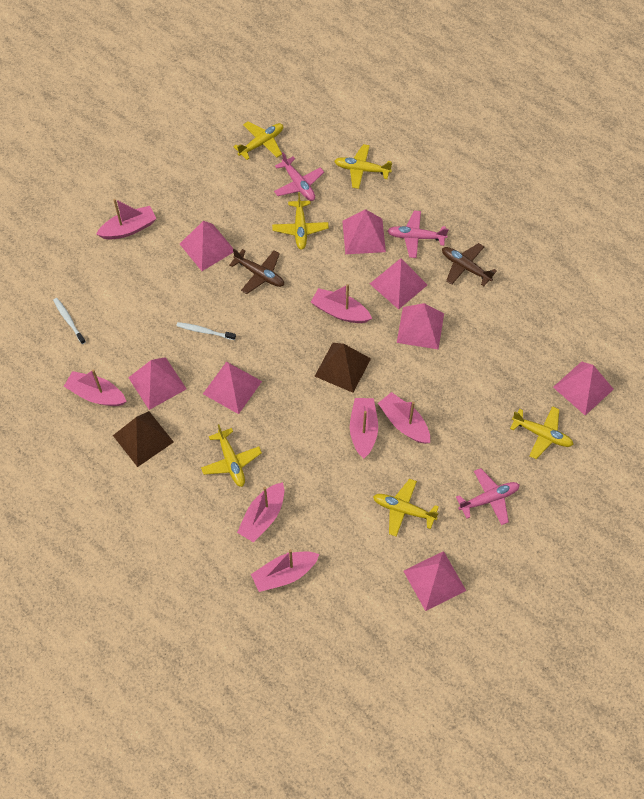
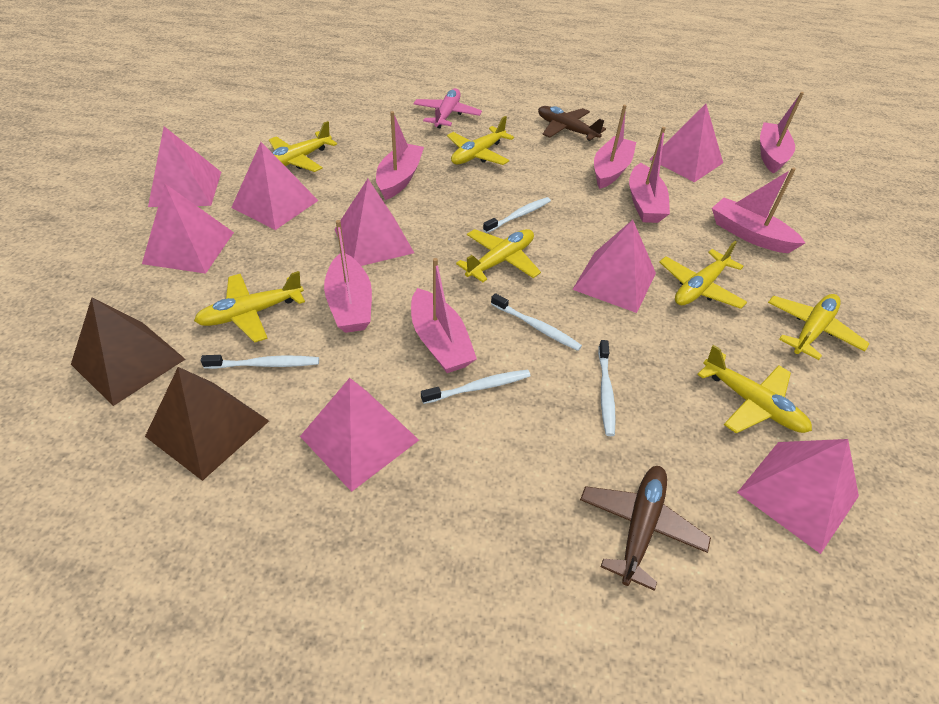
pink plane: 3 -> 1
white toothbrush: 2 -> 5
yellow plane: 6 -> 7

